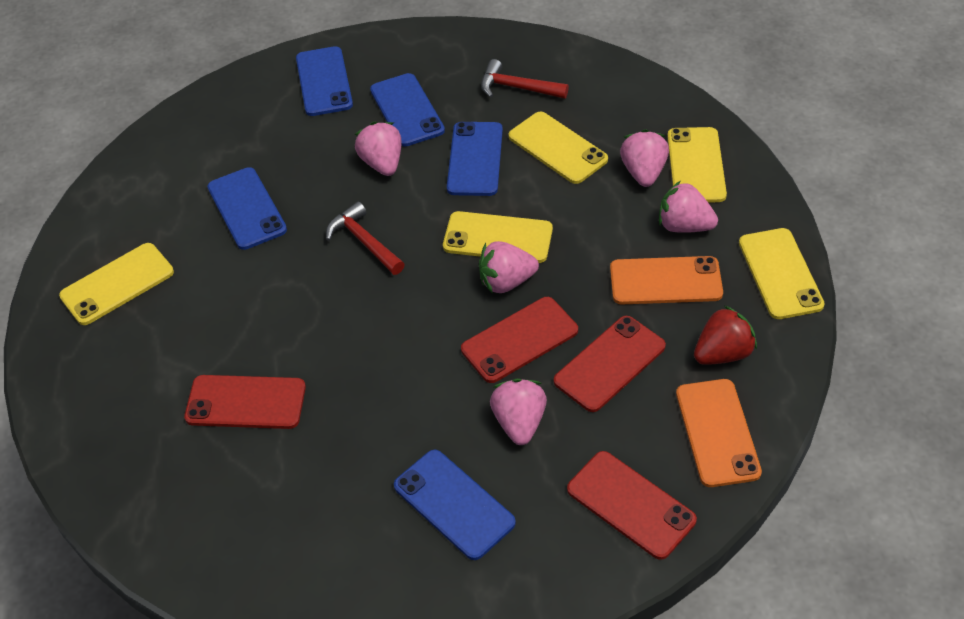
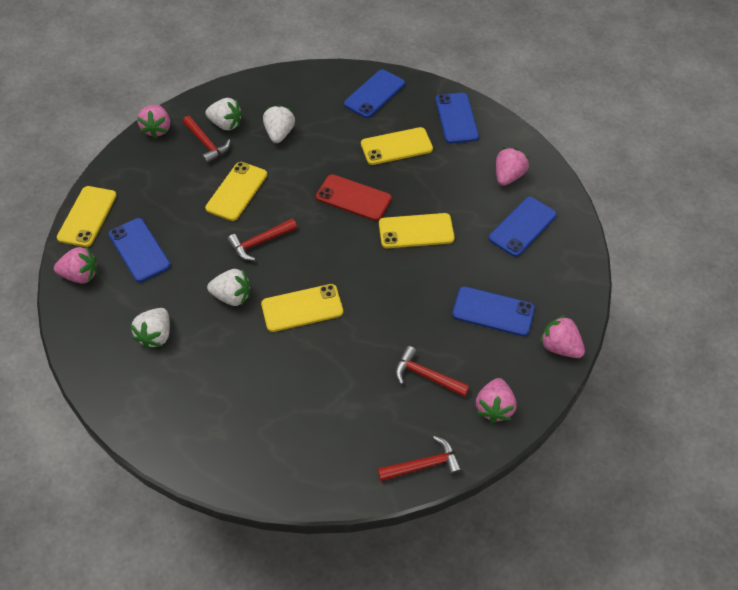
orange phone: 2 -> 0
red hammer: 2 -> 4
red phone: 4 -> 1
red strawberry: 1 -> 0
white strawberry: 0 -> 4

